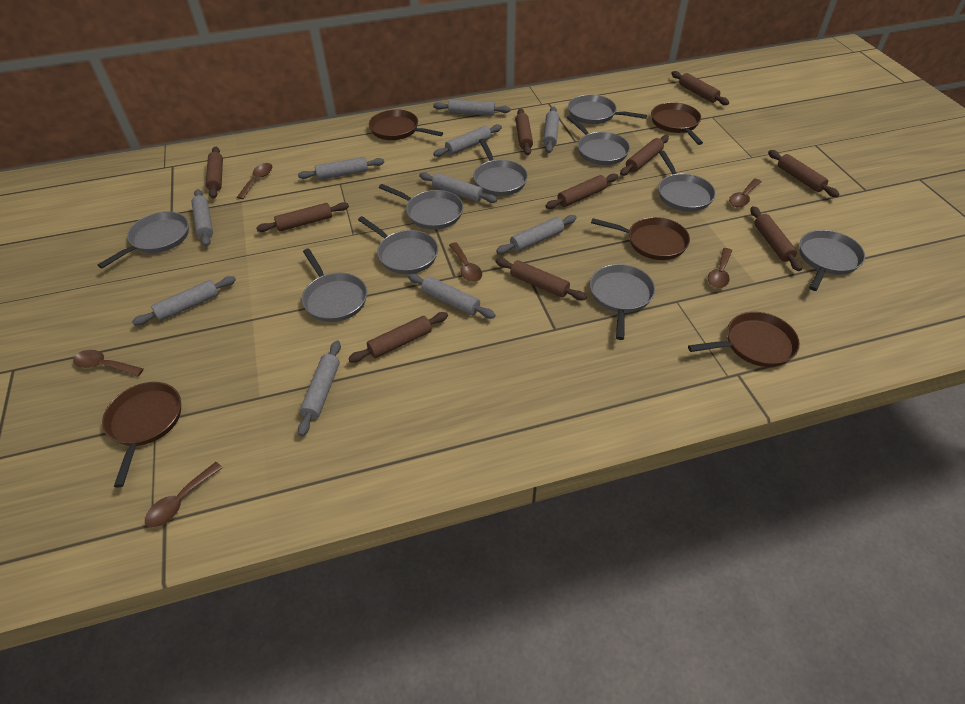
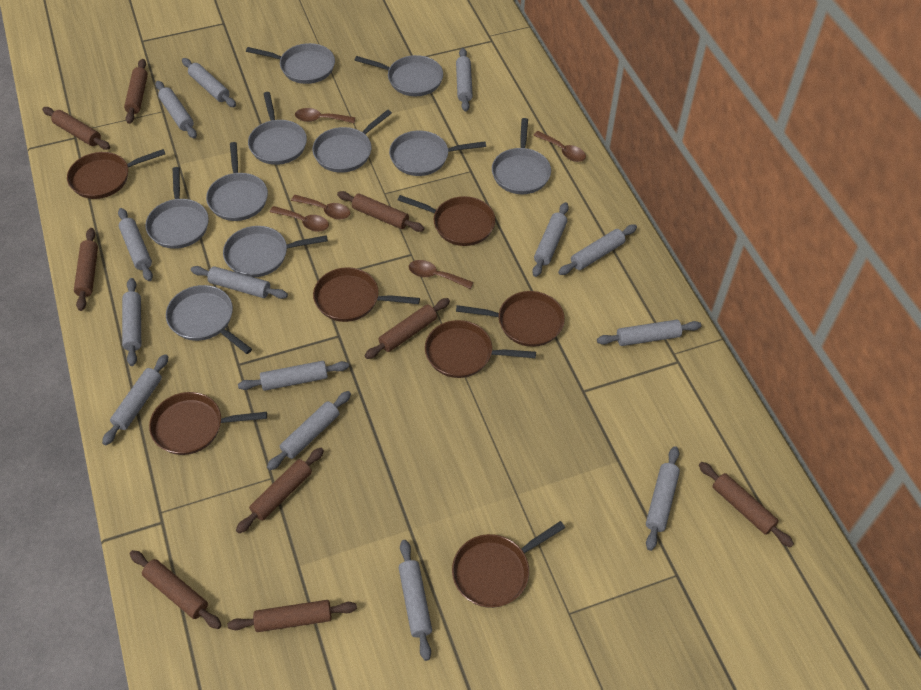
brown pan: 5 -> 7
brown rolling pin: 10 -> 9
brown spoon: 6 -> 5
grey rolling pin: 10 -> 14

